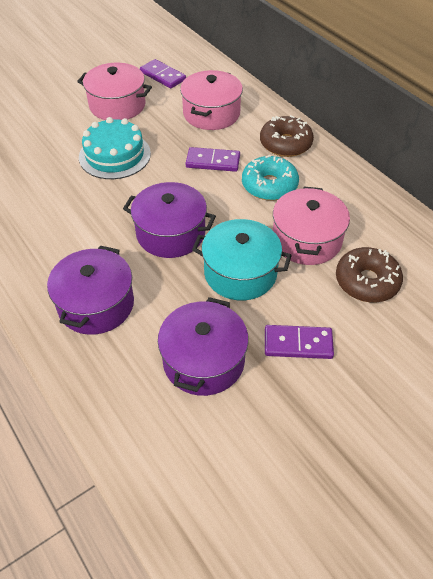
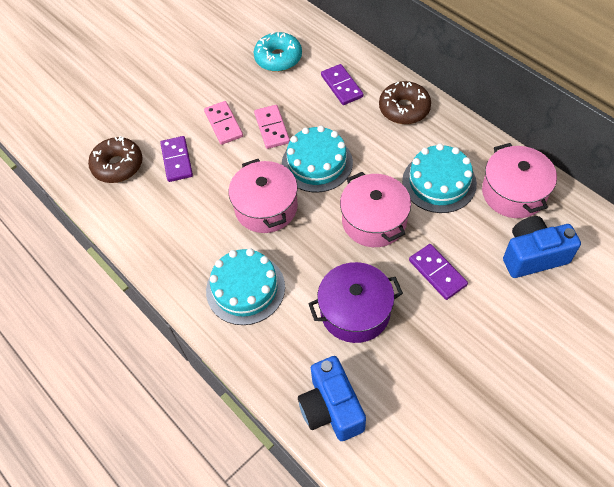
blue camera: 0 -> 2
pink domino: 0 -> 2
purple pot: 3 -> 1
turquoise cake: 1 -> 3
turquoise pot: 1 -> 0

